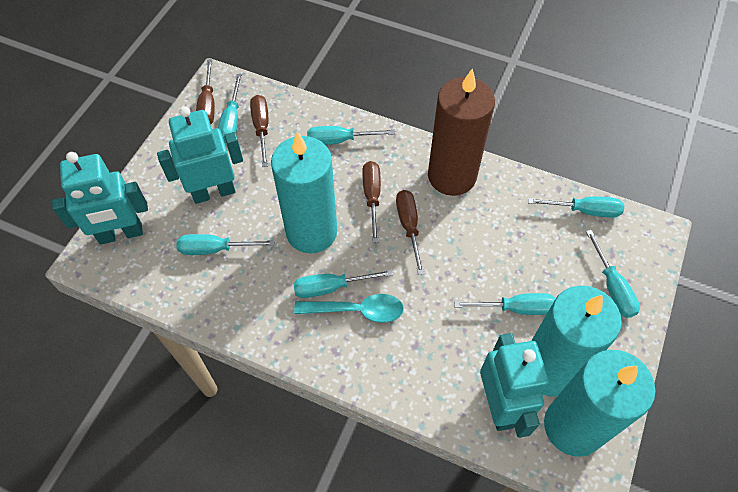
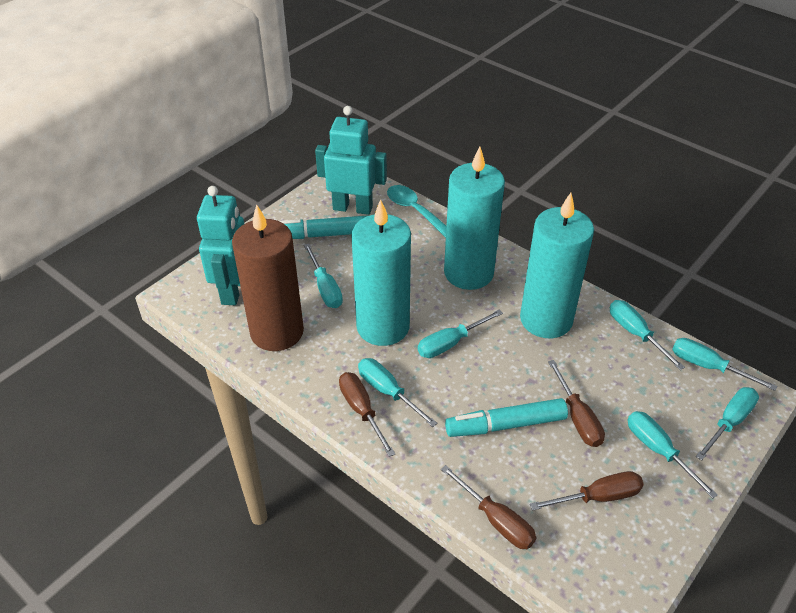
turquoise marker: 0 -> 2
turquoise robot: 3 -> 2

